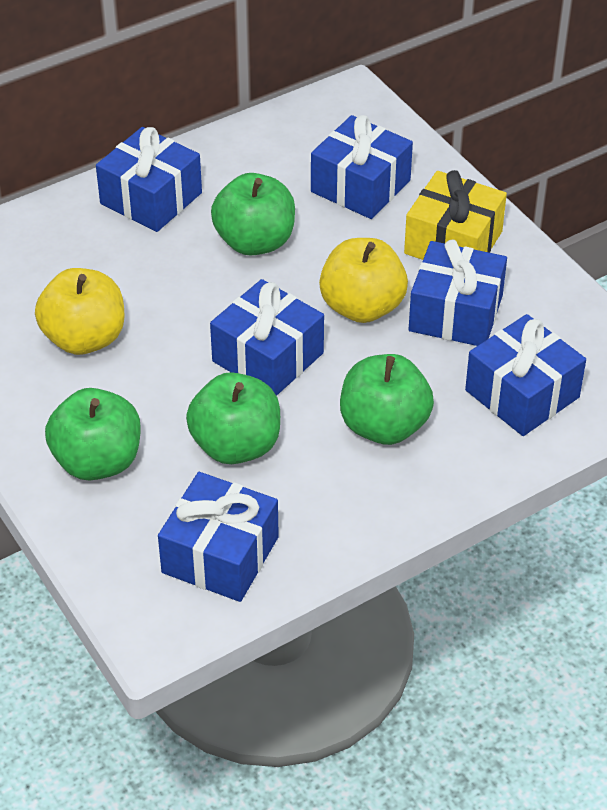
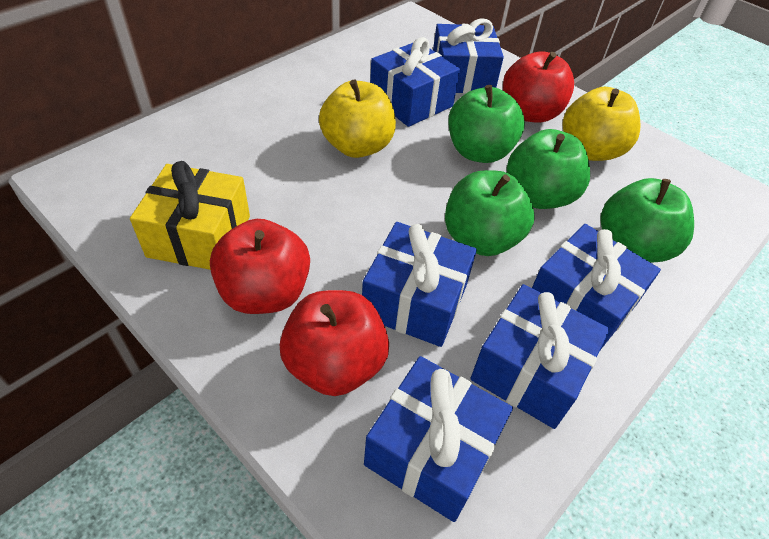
red apple: 0 -> 3

